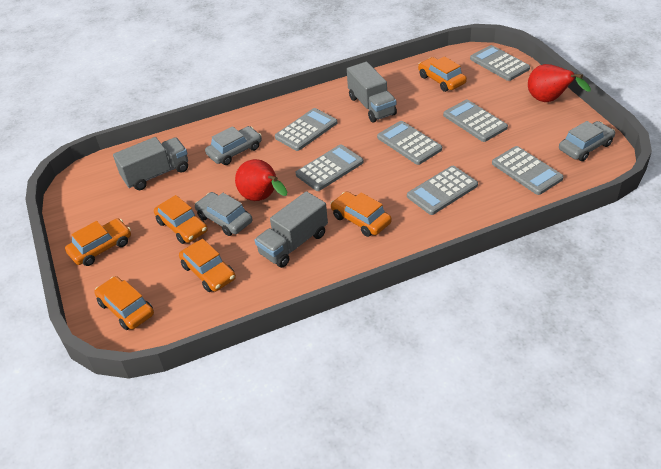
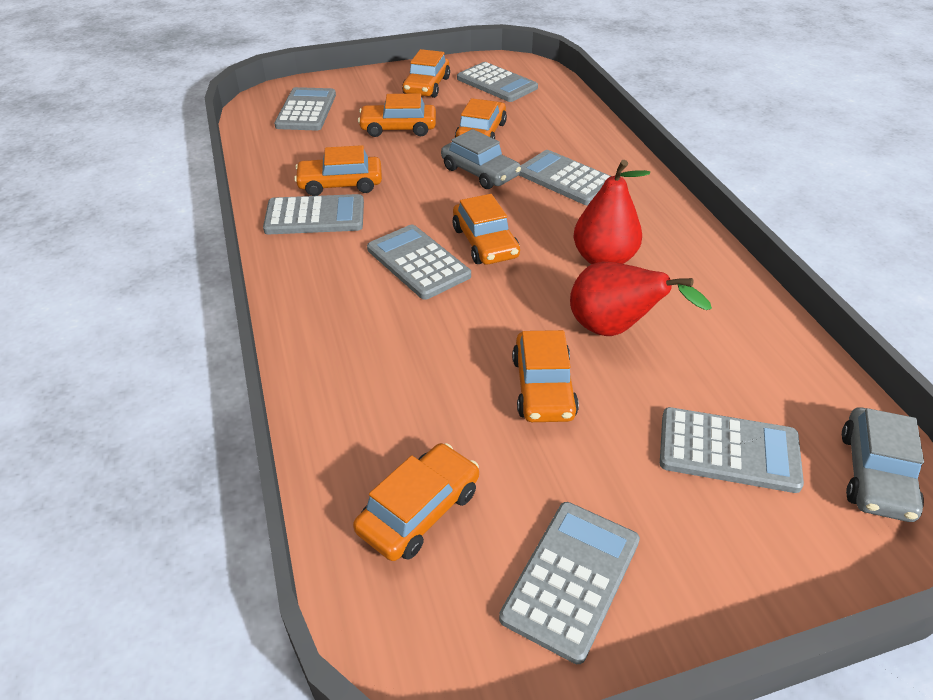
grey car: 3 -> 2
grey truck: 3 -> 0
orange car: 6 -> 7

